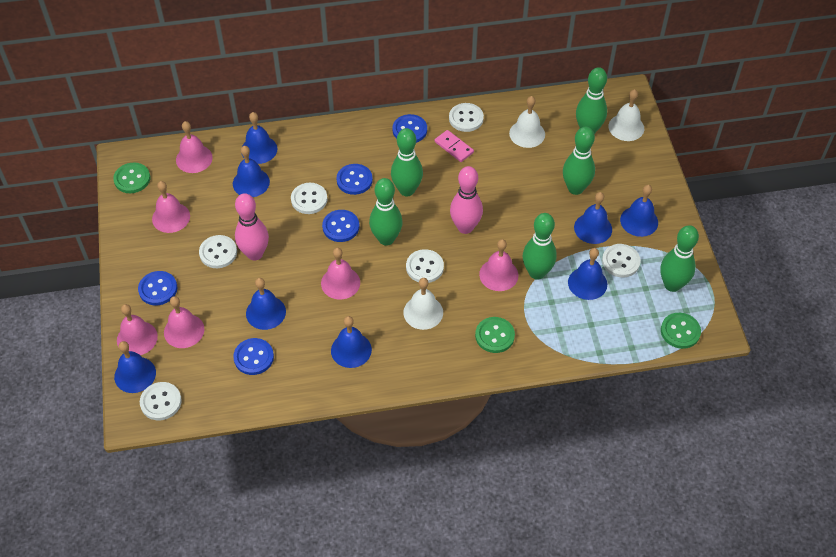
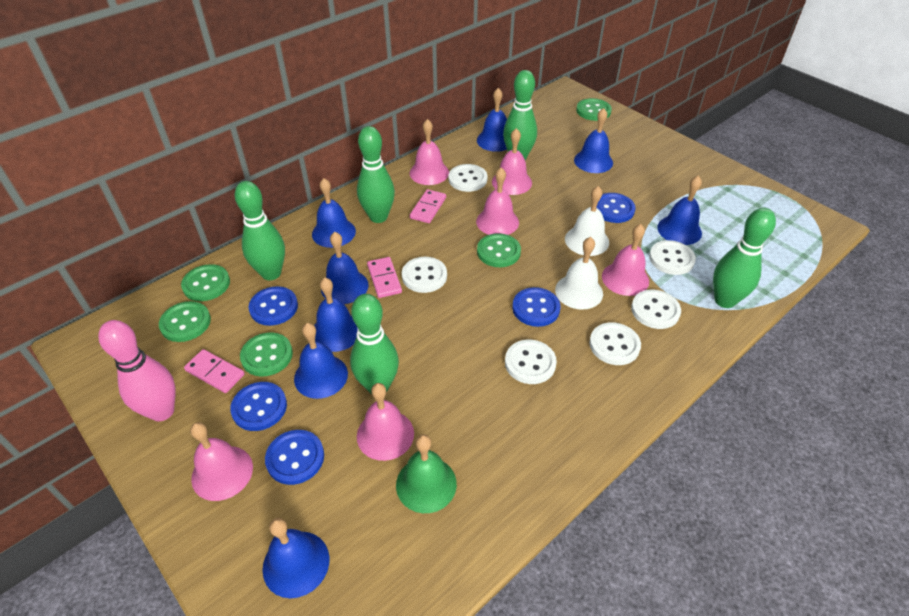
green bell: 0 -> 1
green bowling pin: 6 -> 5
green button: 3 -> 5
pink bowling pin: 2 -> 1
pink domino: 1 -> 3
white bell: 3 -> 2

